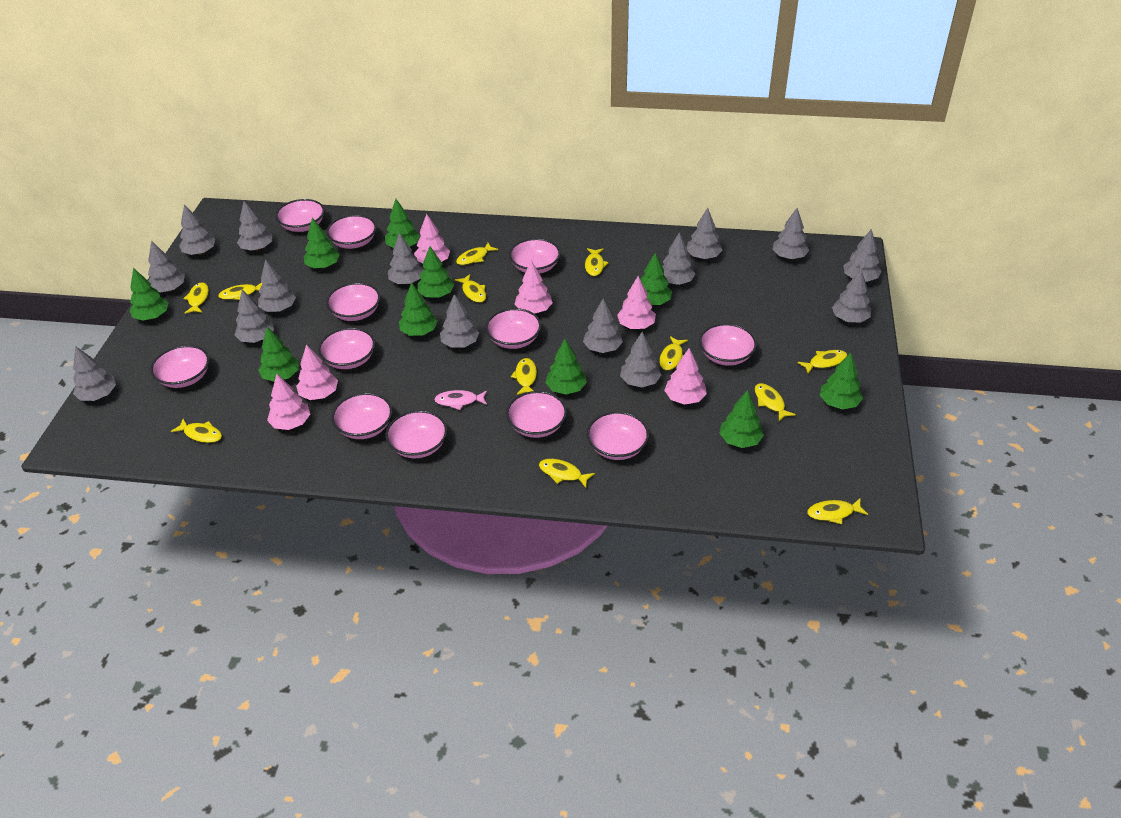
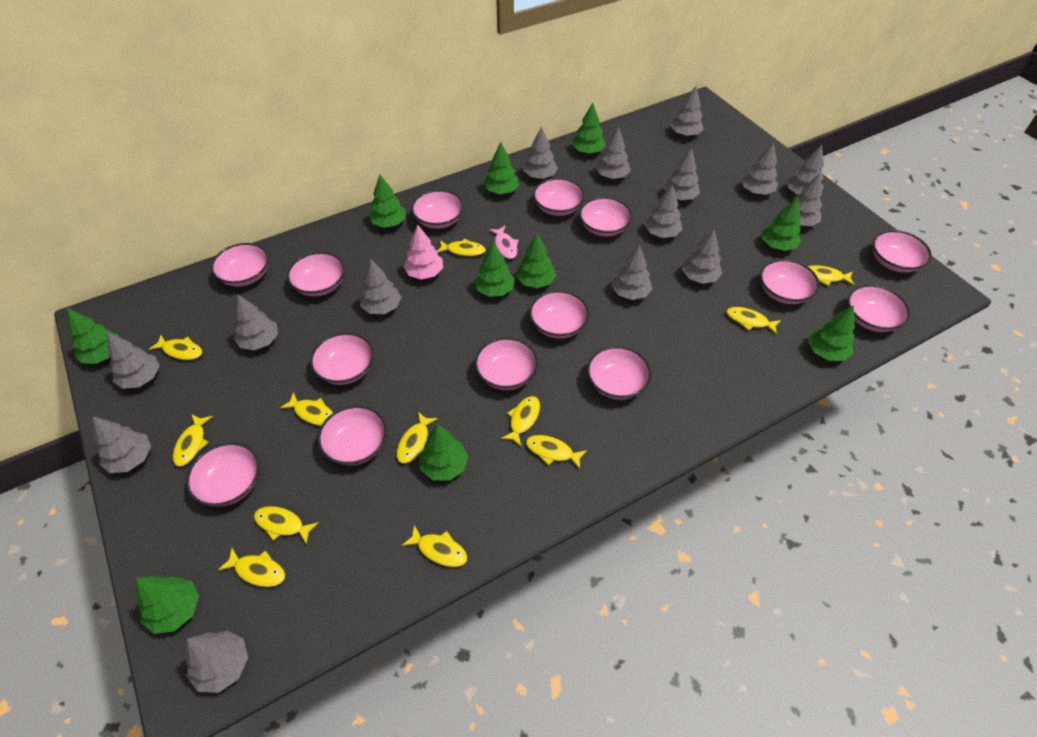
pink bowl: 12 -> 14
pink tree: 6 -> 1

